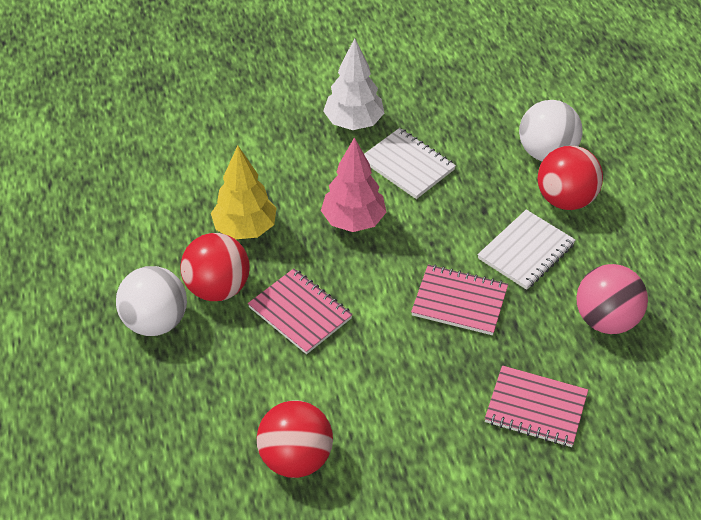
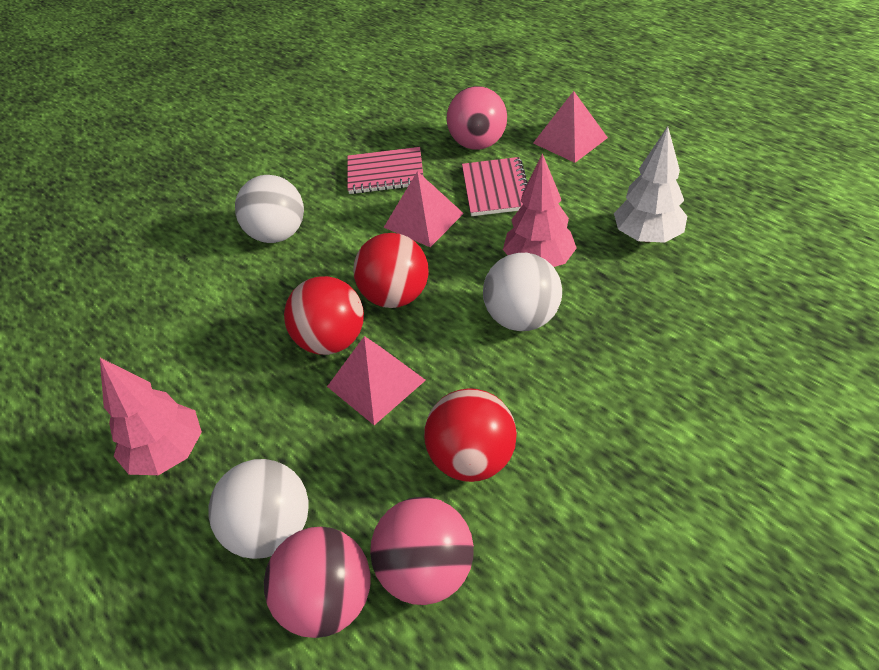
pink ball: 1 -> 3
pink notebook: 3 -> 2
pink pyramid: 0 -> 3
pink tree: 1 -> 2
white ball: 2 -> 3
white notebook: 2 -> 0
yellow tree: 1 -> 0

